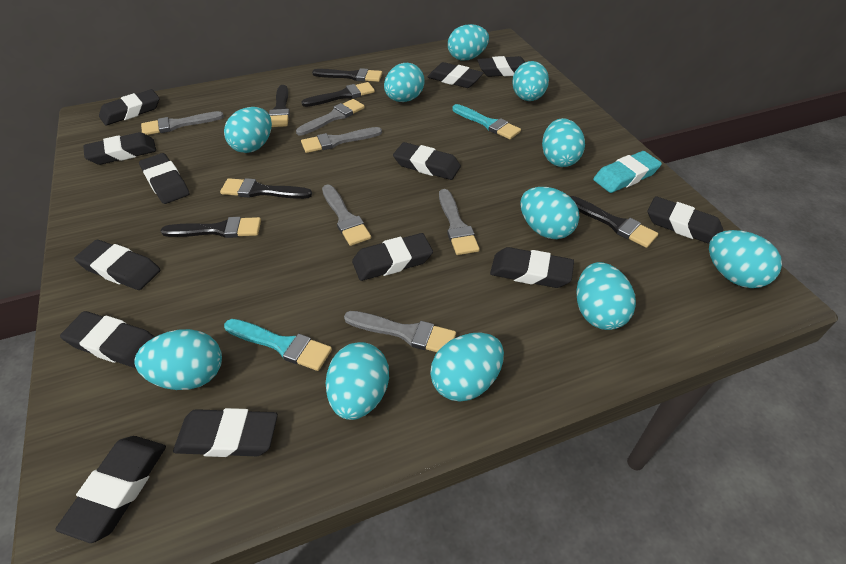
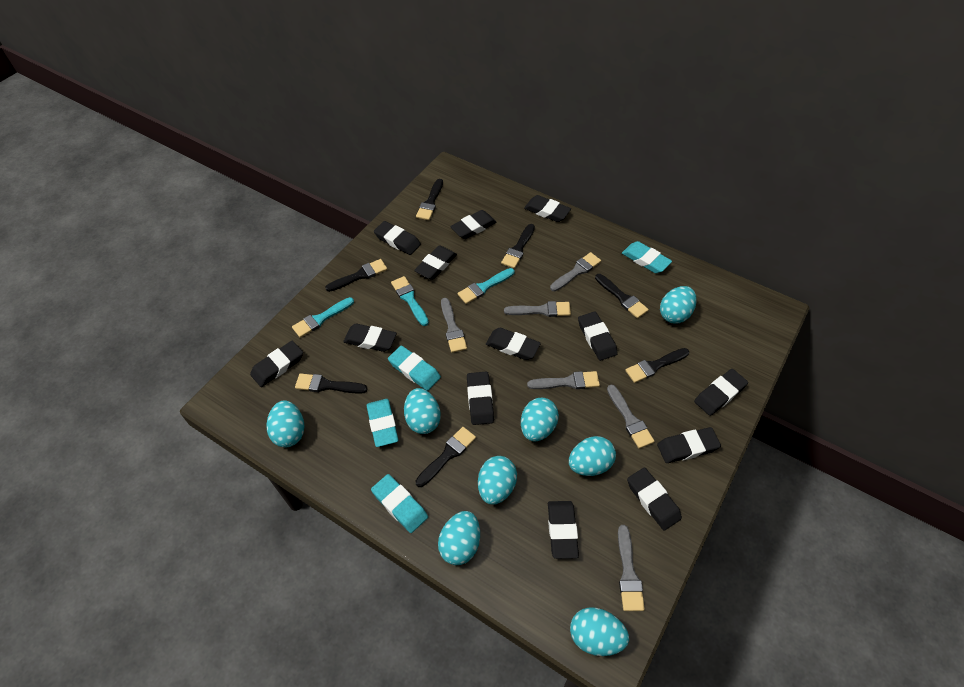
black brush: 6 -> 7
turquoise brush: 2 -> 3
turquoise egg: 11 -> 8
turquoise eraser: 1 -> 4

